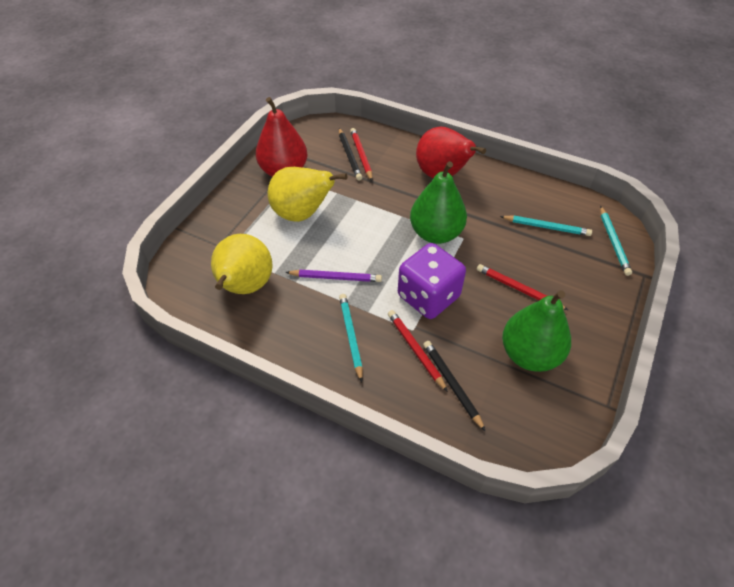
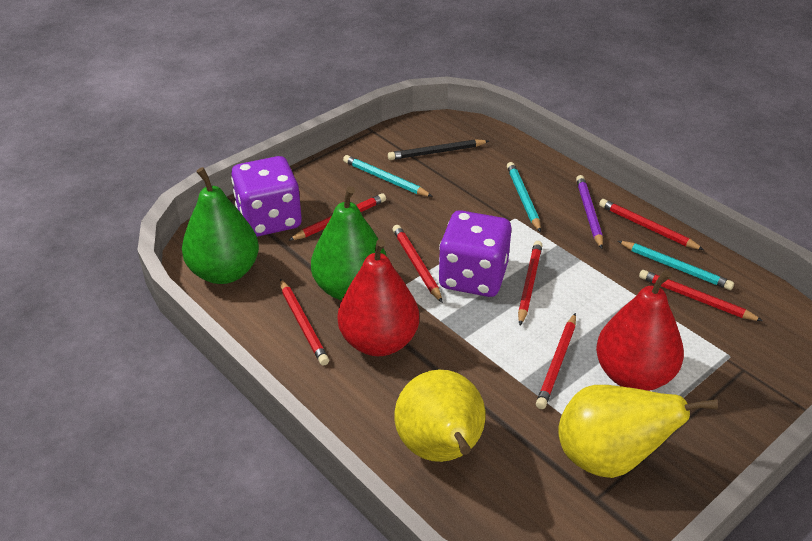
black pencil: 2 -> 1
purple dice: 1 -> 2
red pencil: 3 -> 7

